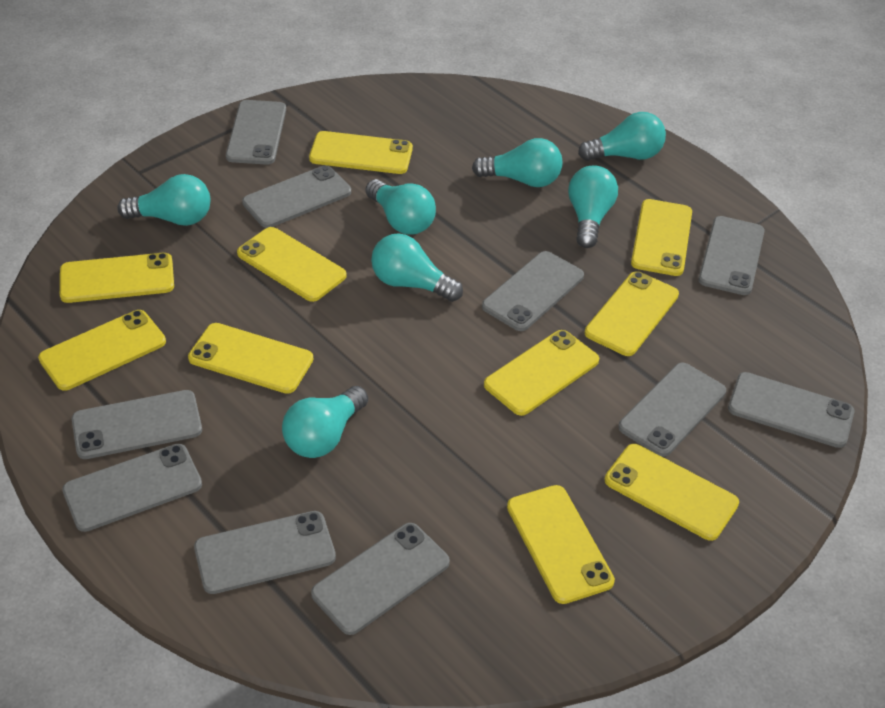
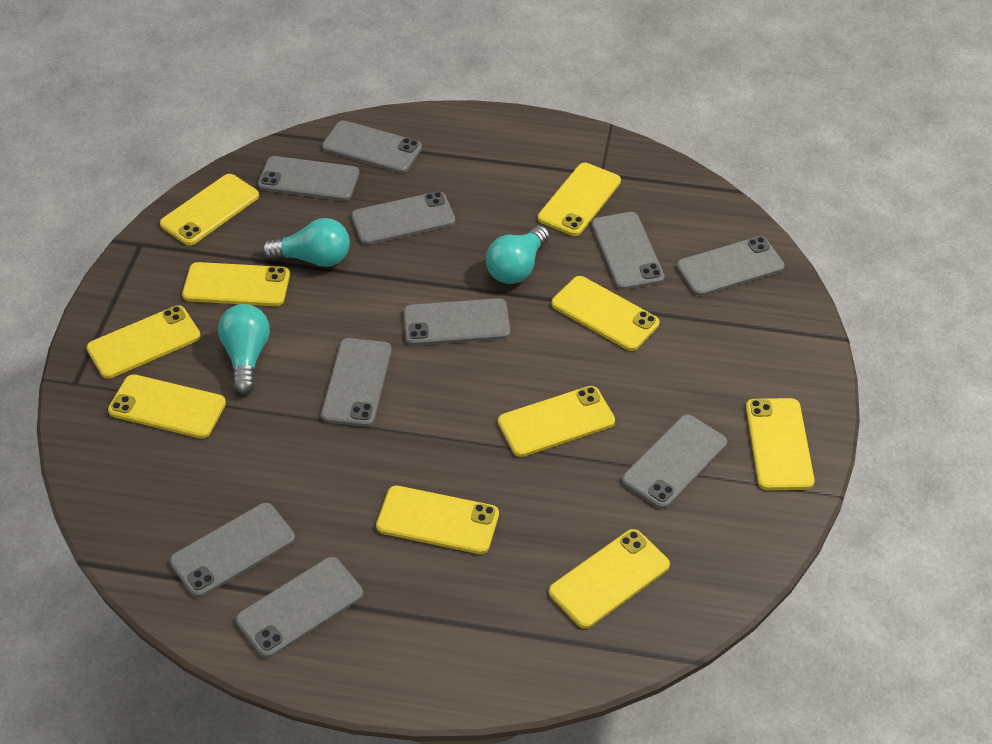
turquoise light bulb: 7 -> 3

